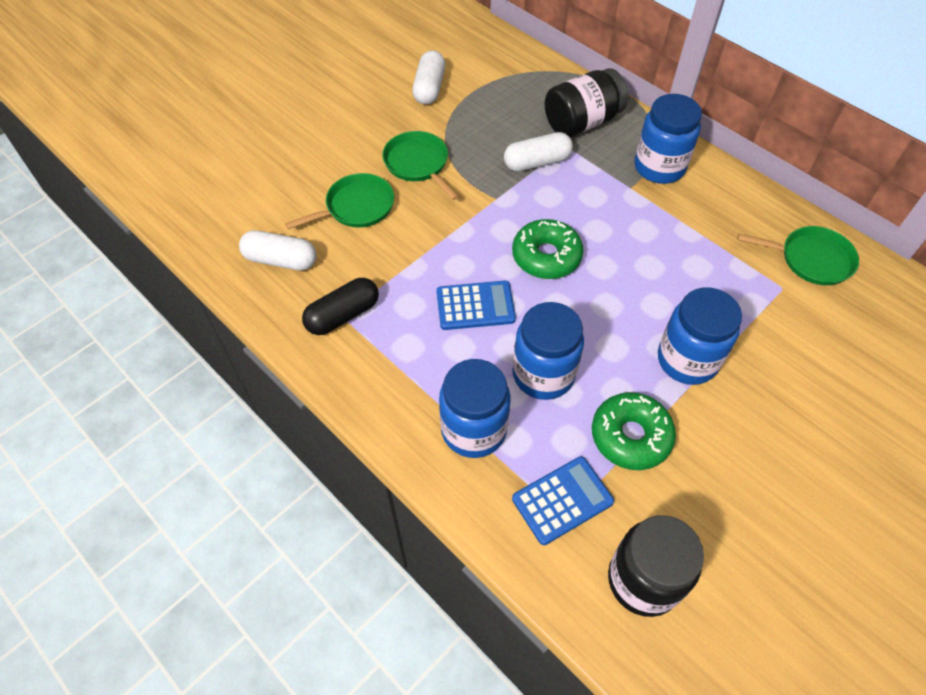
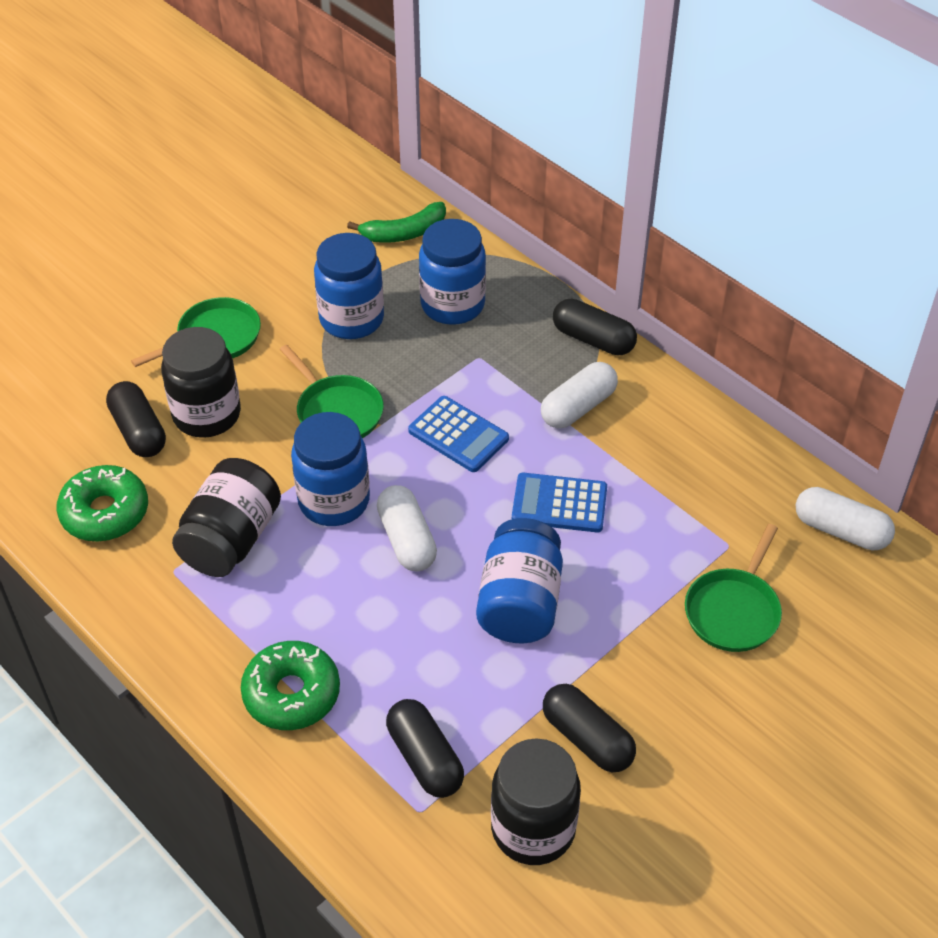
black capsule: 1 -> 4
black jar: 2 -> 3
green banana: 0 -> 1

